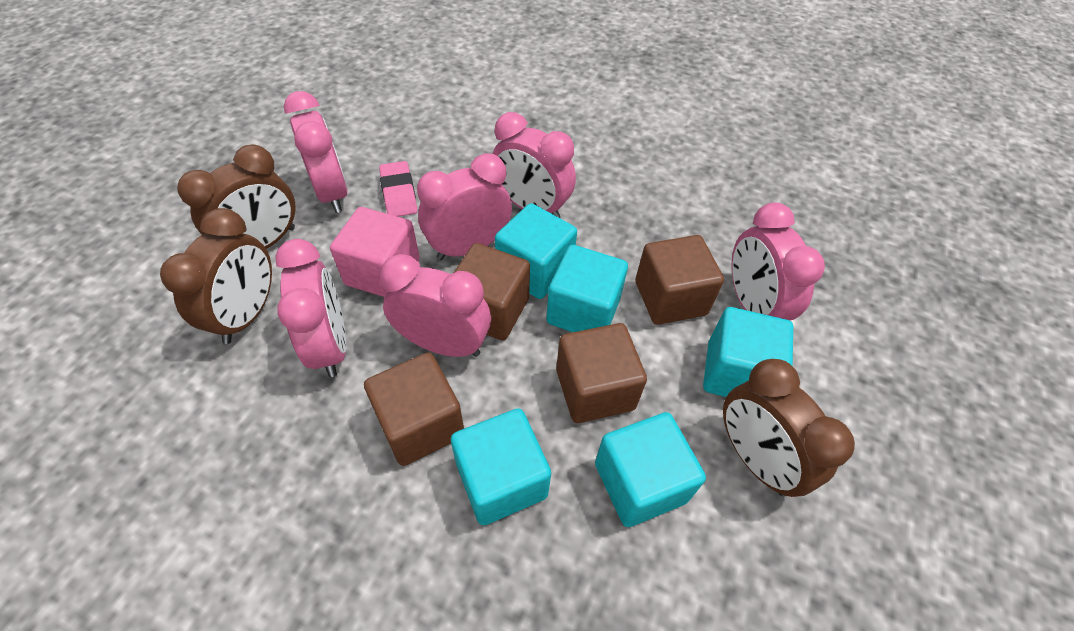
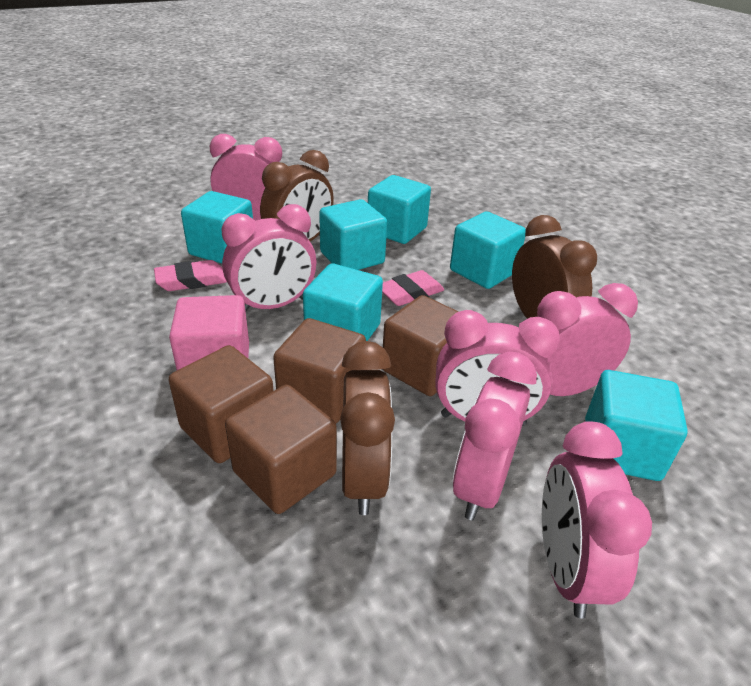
pink eraser: 1 -> 2
turquoise cube: 5 -> 6

